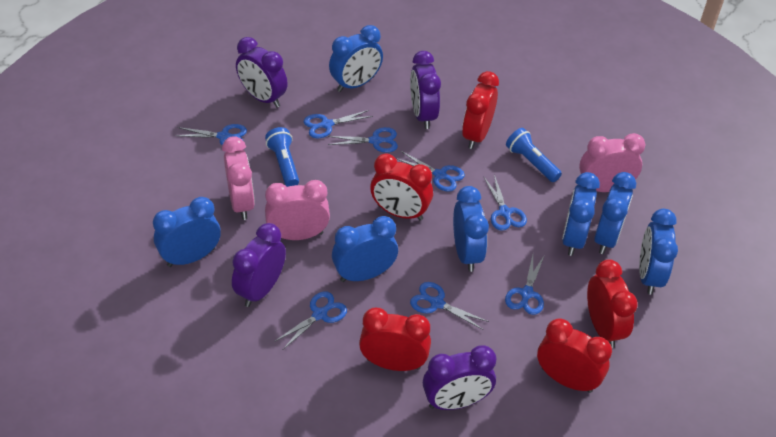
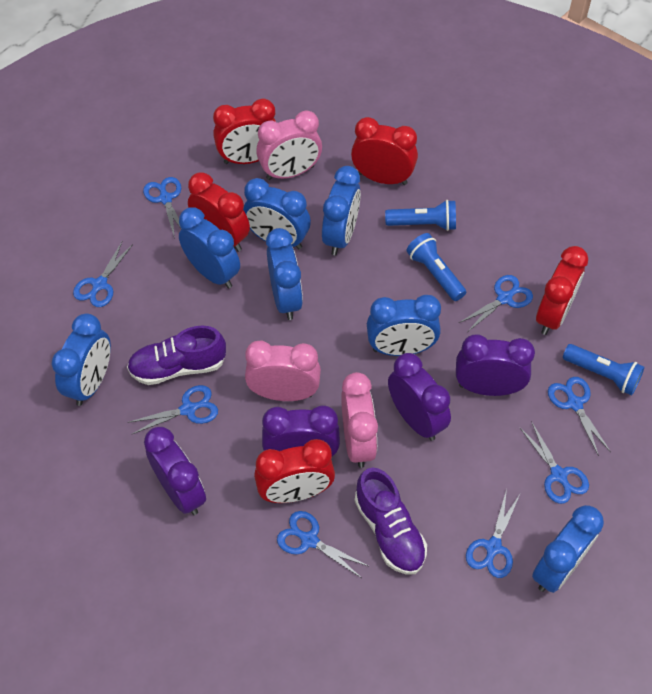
blue flashlight: 2 -> 3
purple shoe: 0 -> 2

